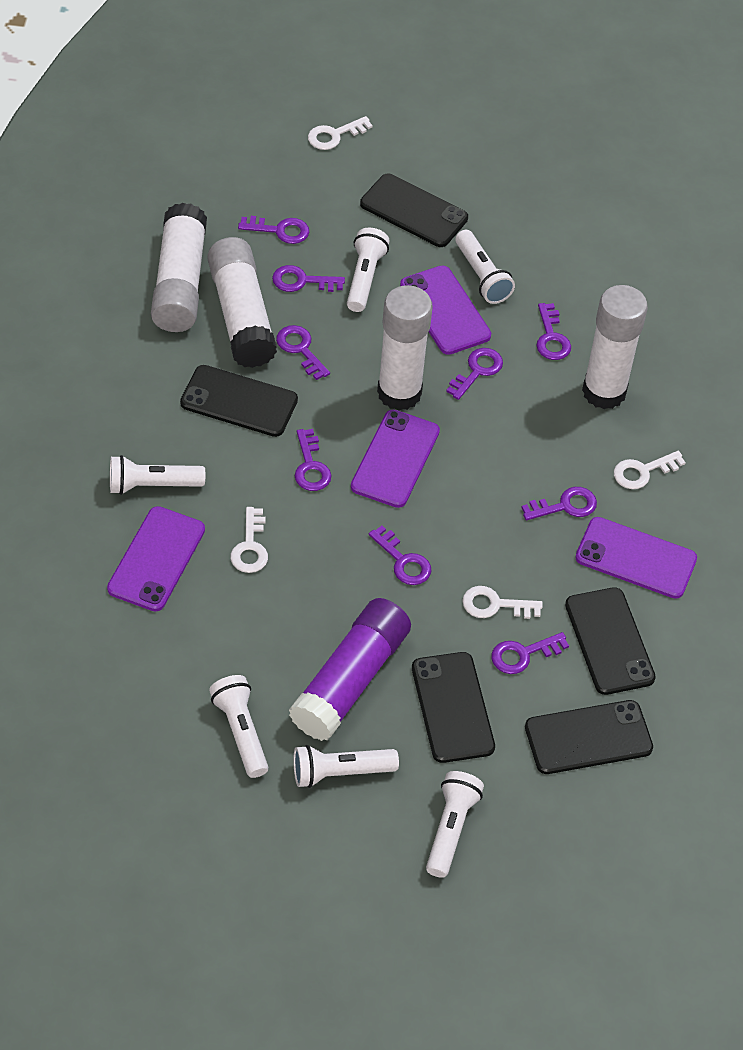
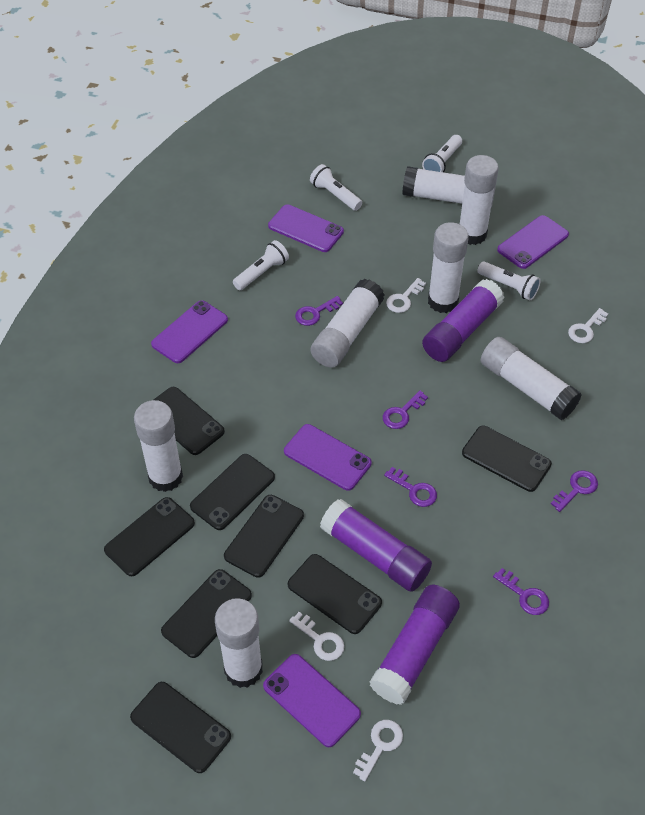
black phone: 5 -> 8
purple glue stick: 1 -> 3
purple key: 9 -> 5
purple phone: 4 -> 5
white flashlight: 6 -> 4
white glue stick: 4 -> 7

